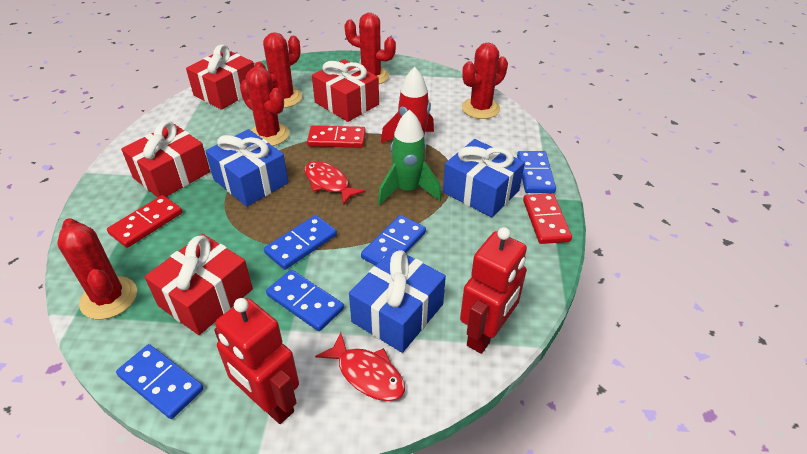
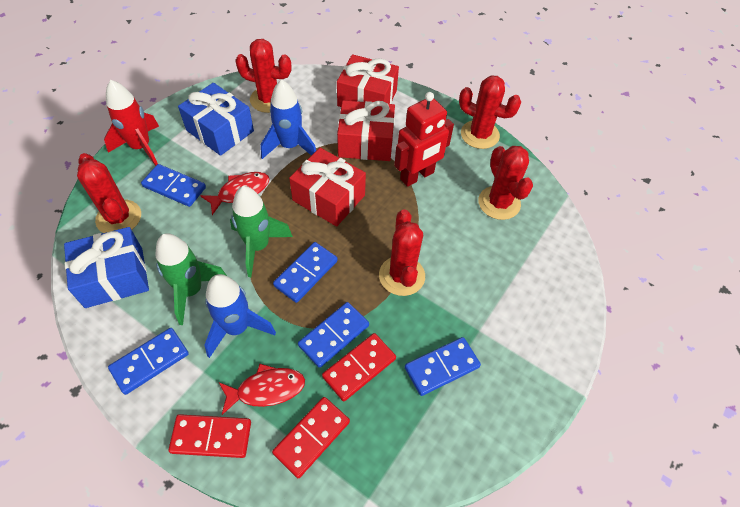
blue gift: 3 -> 2
blue rocket: 0 -> 2
green rocket: 1 -> 2
red gift: 4 -> 3
red robot: 2 -> 1

